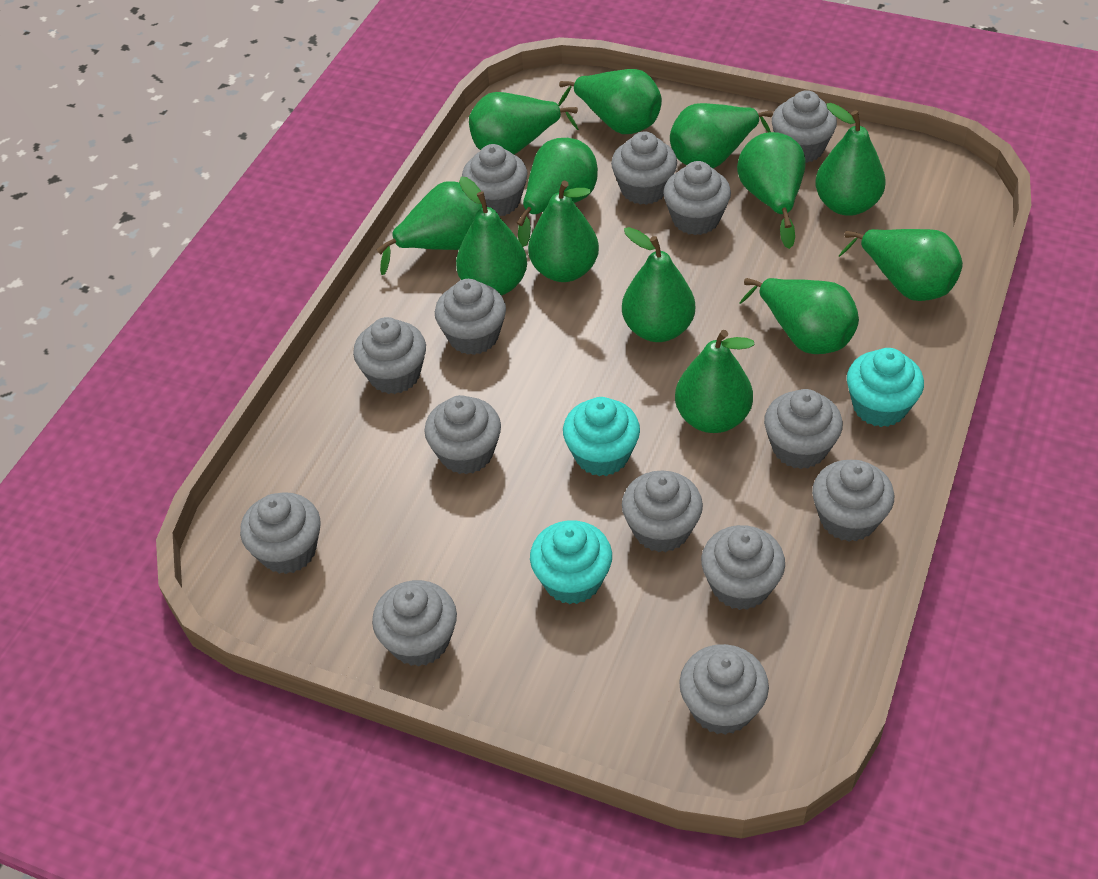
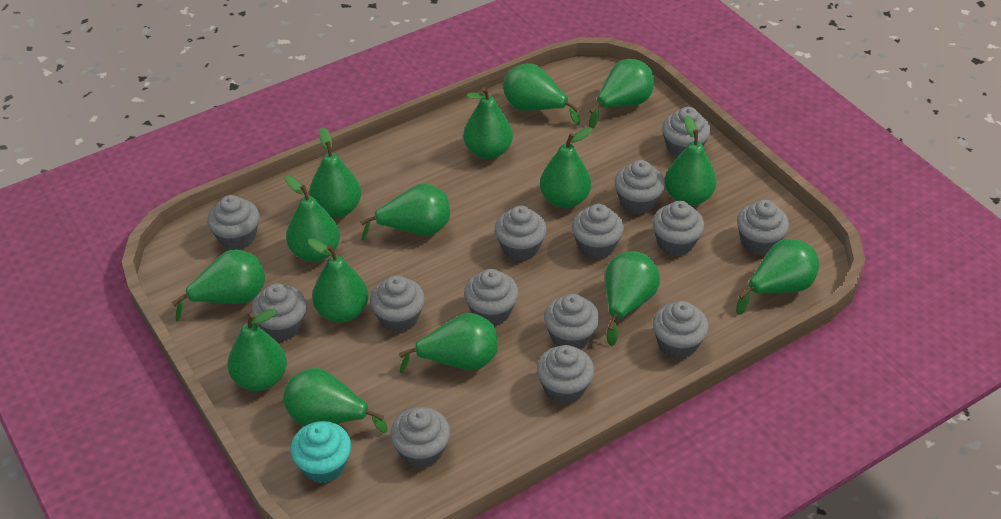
green pear: 13 -> 15
turquoise cupcake: 3 -> 1

